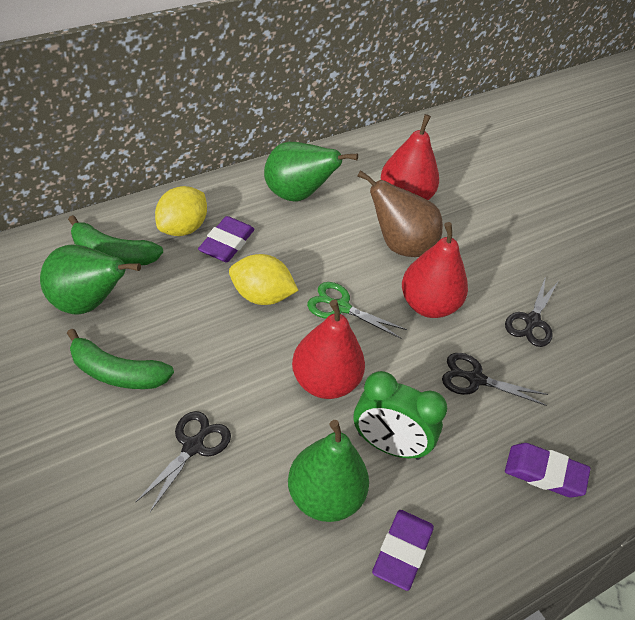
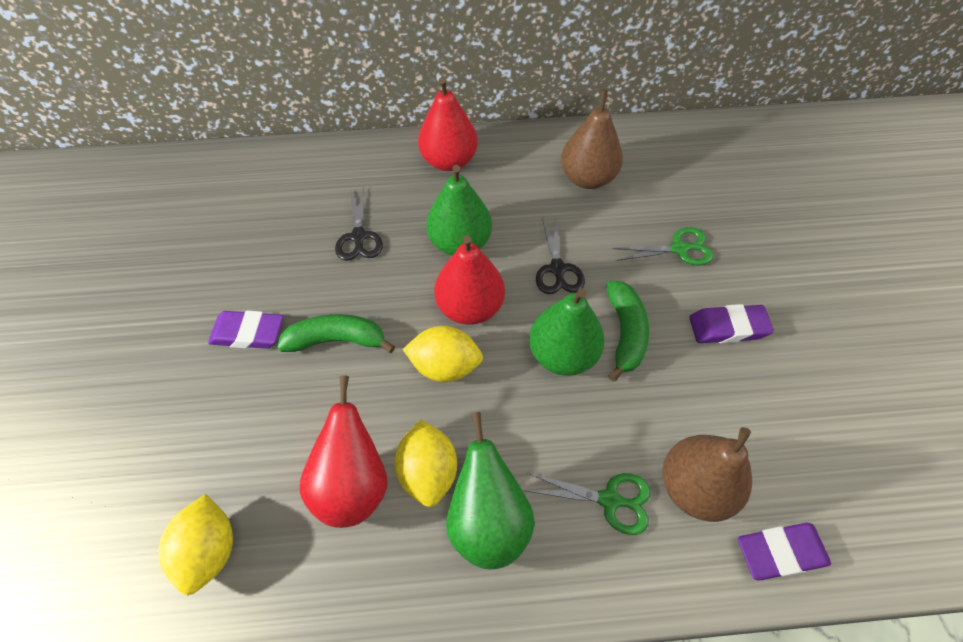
black scissors: 3 -> 2
brown pear: 1 -> 2
green clock: 1 -> 0
green scissors: 1 -> 2
yellow lemon: 2 -> 3

